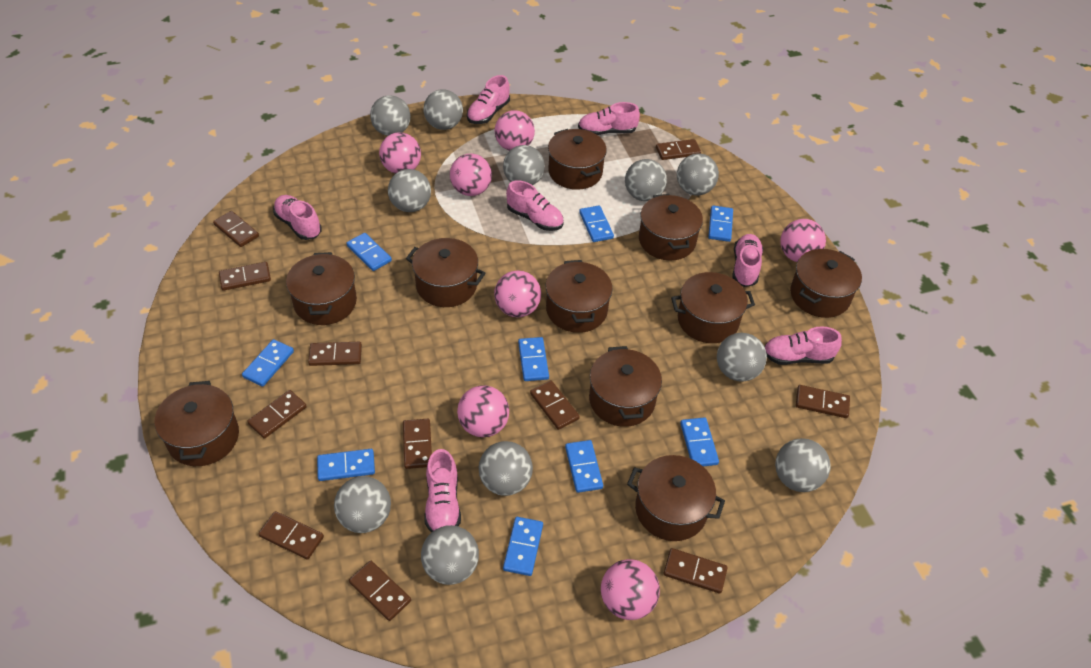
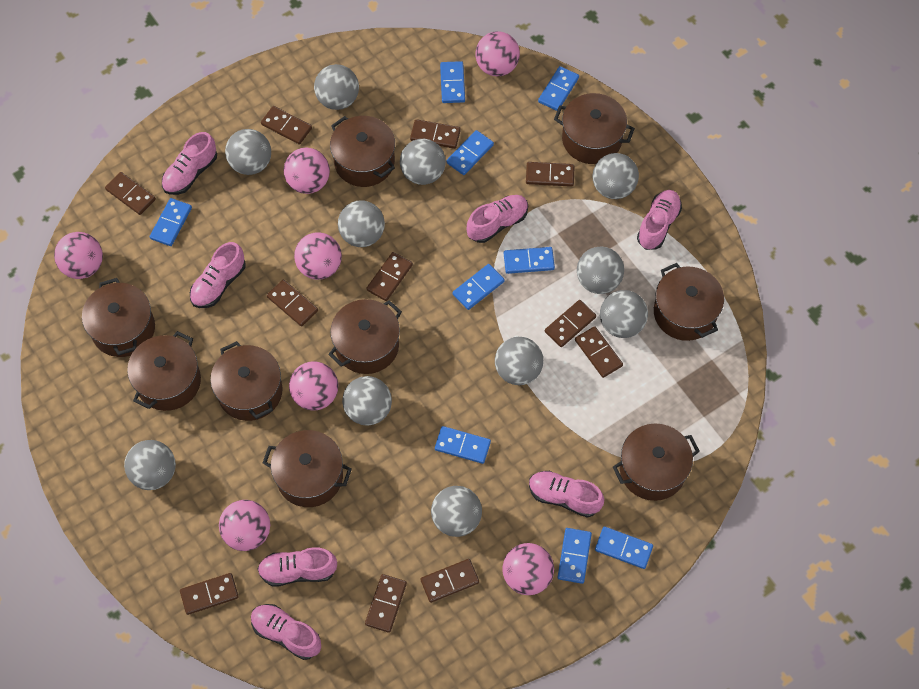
brown pot: 10 -> 9

